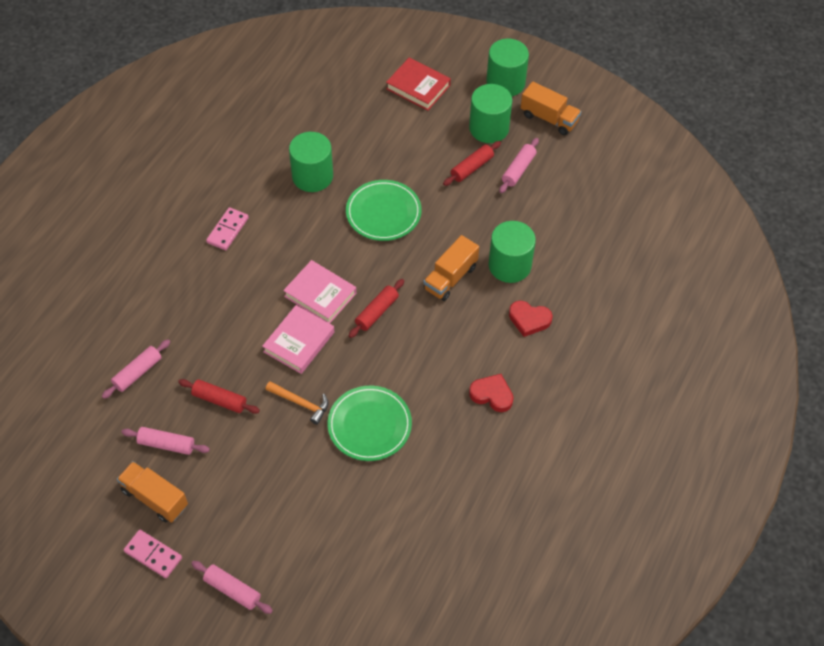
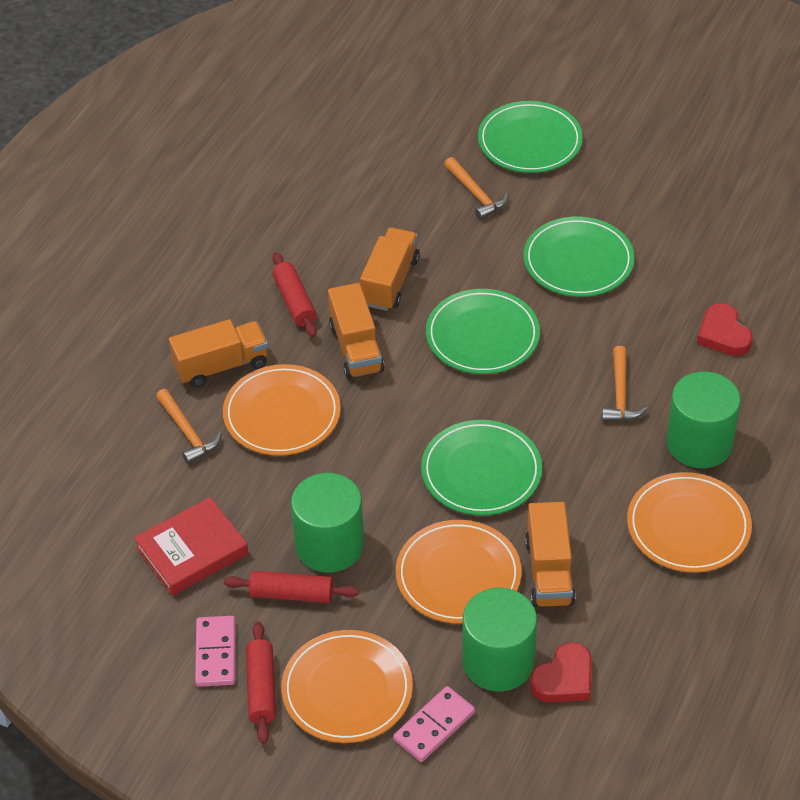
green cylinder: 4 -> 3
green plate: 2 -> 4
orange hammer: 1 -> 3
orange plate: 0 -> 4
orange truck: 3 -> 4
pink book: 2 -> 0
pink rolling pin: 4 -> 0

